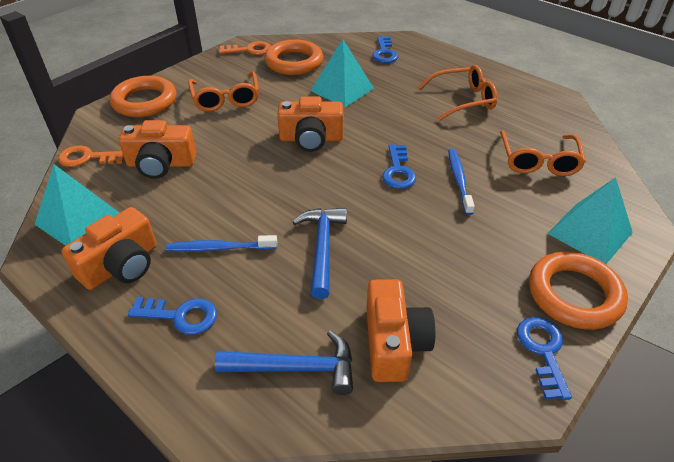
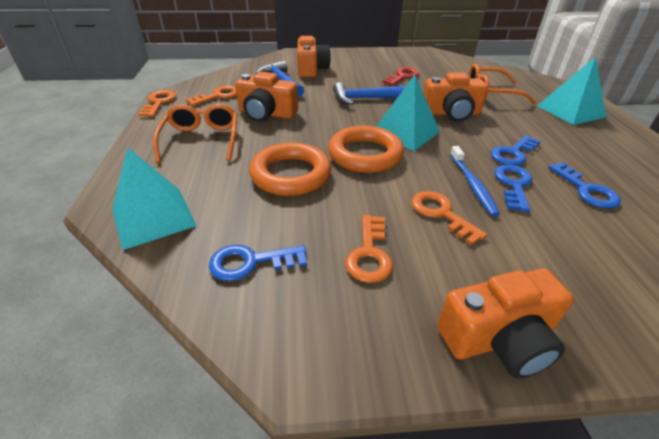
blue toothbrush: 2 -> 1
orange glasses: 3 -> 2
orange key: 2 -> 4
orange ring: 3 -> 2
red key: 0 -> 1

